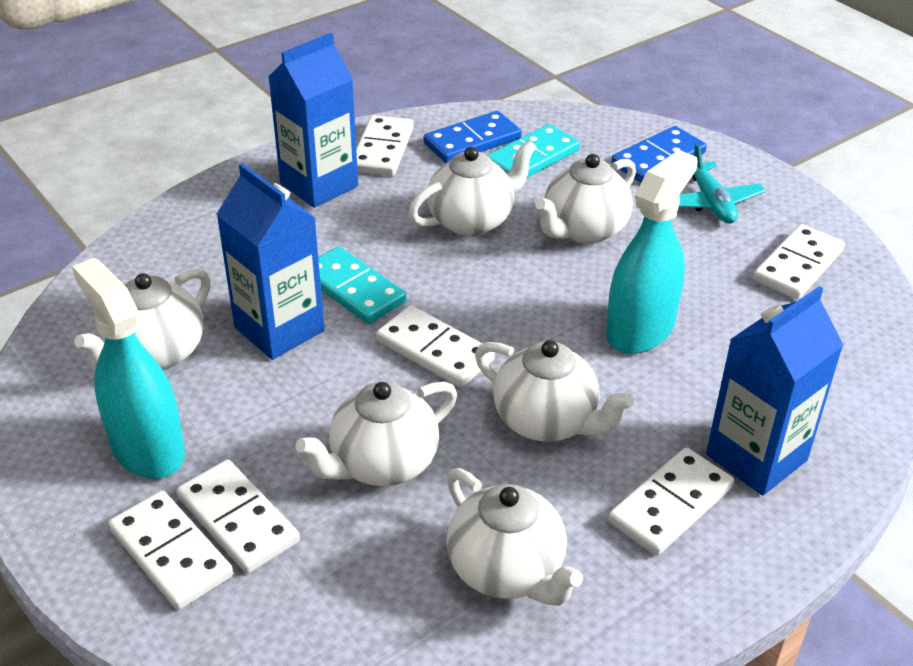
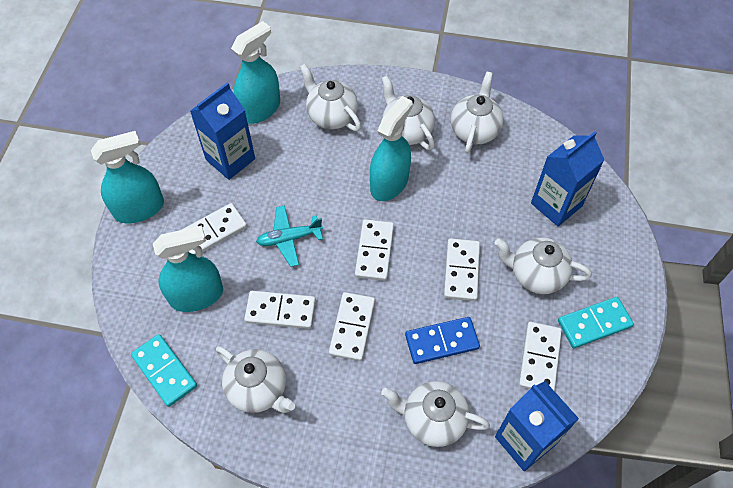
blue domino: 2 -> 1
turquoise spray bottle: 2 -> 4

